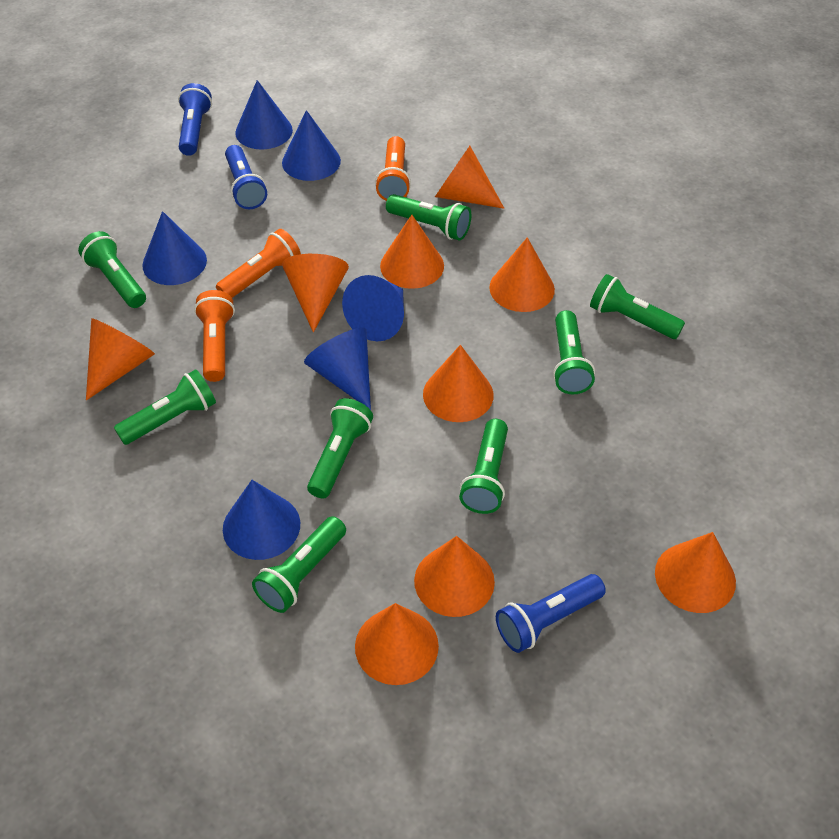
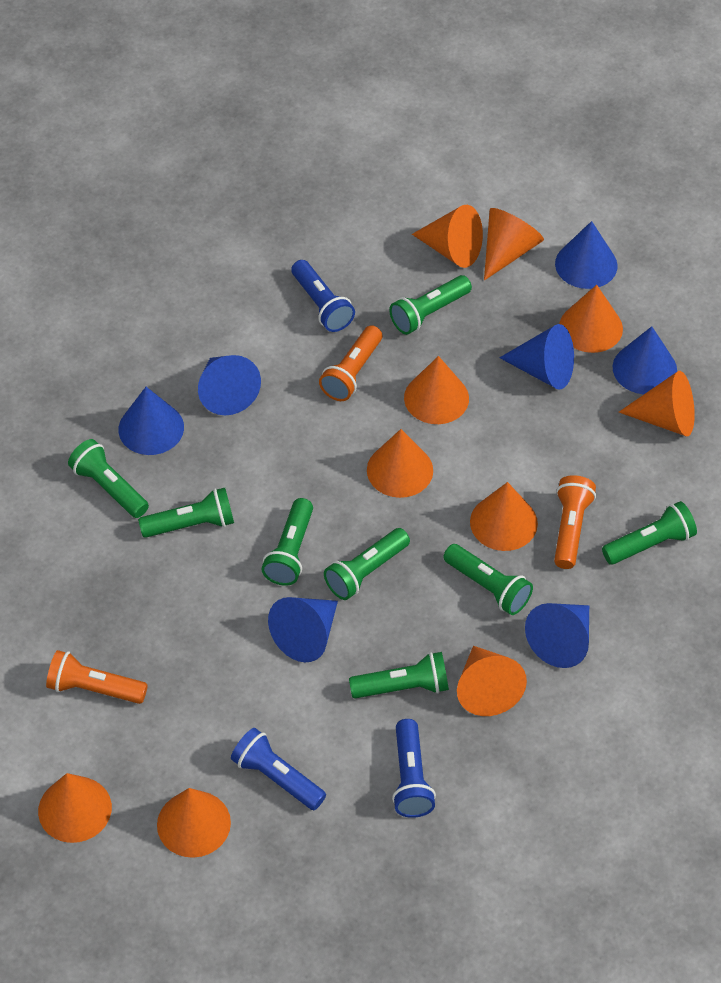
blue cone: 6 -> 7
orange cone: 9 -> 10

